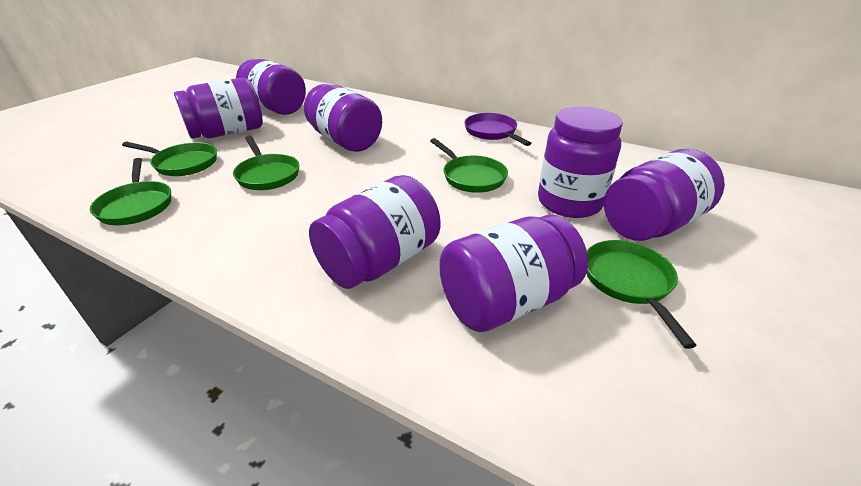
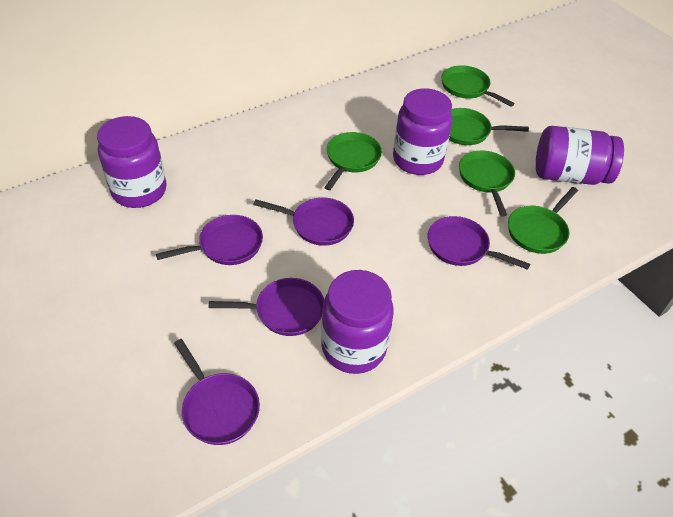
purple jar: 7 -> 4
purple pan: 1 -> 5

